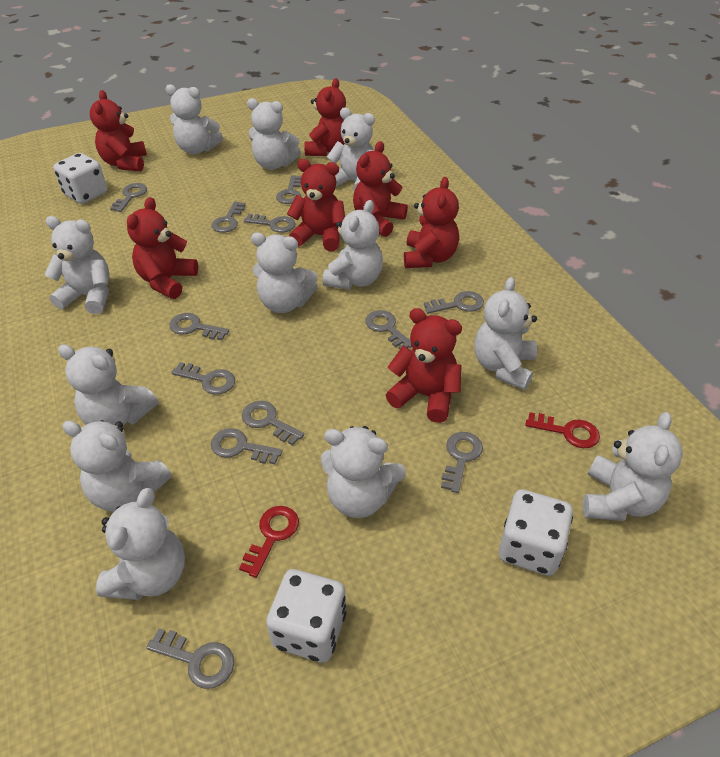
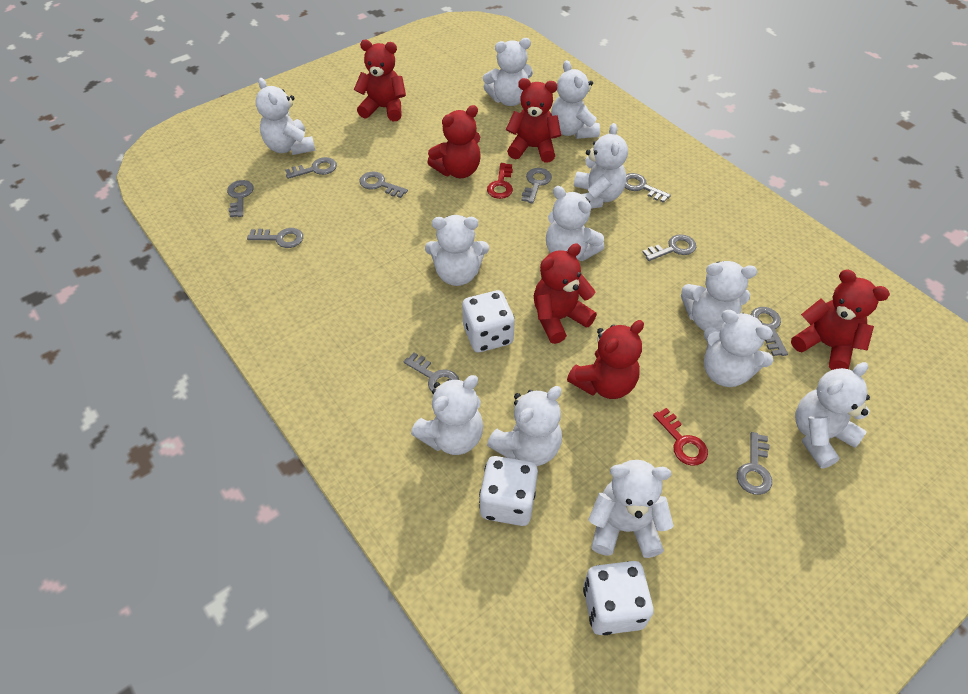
grey key: 12 -> 10
red teddy bear: 7 -> 6

